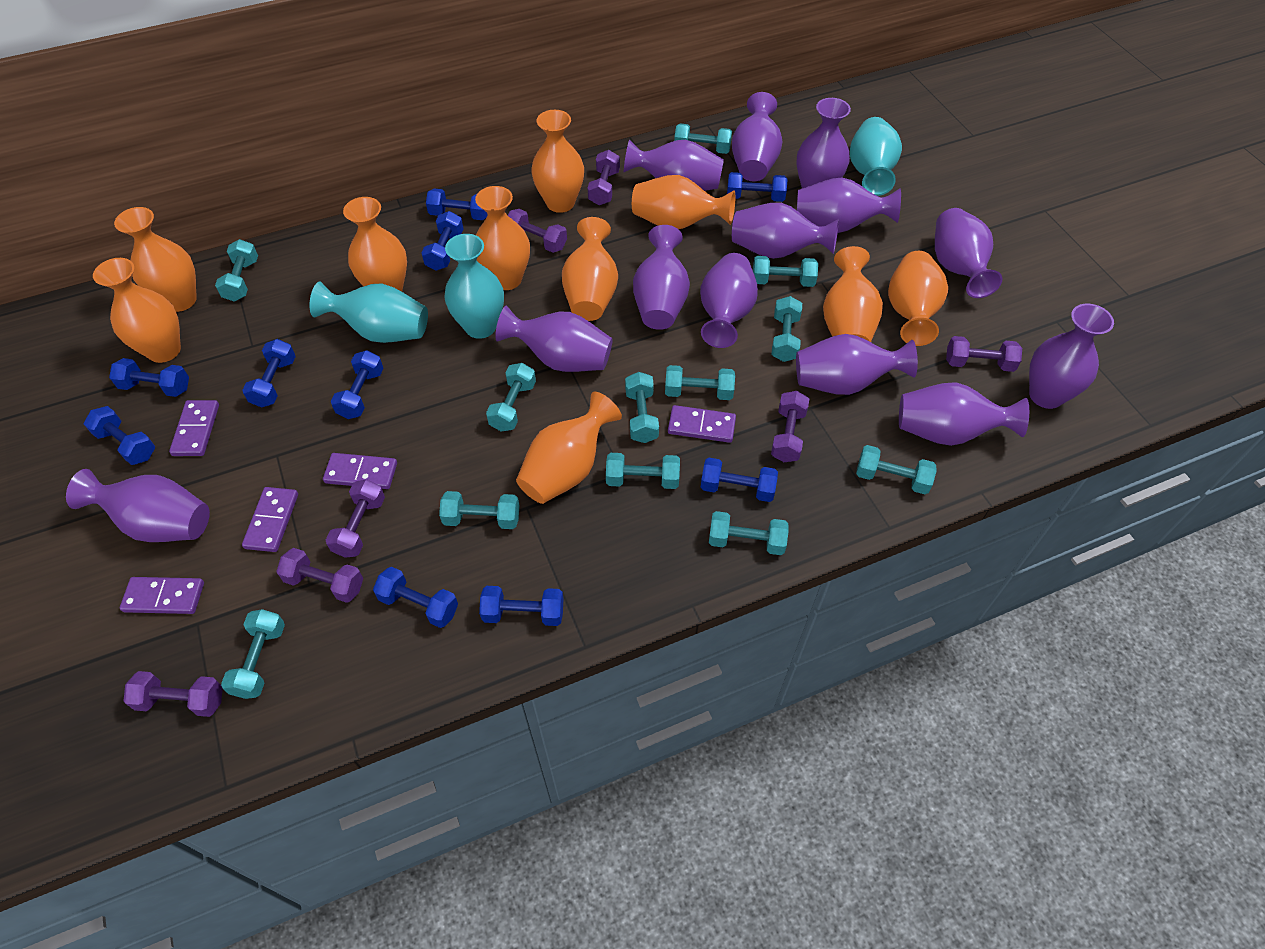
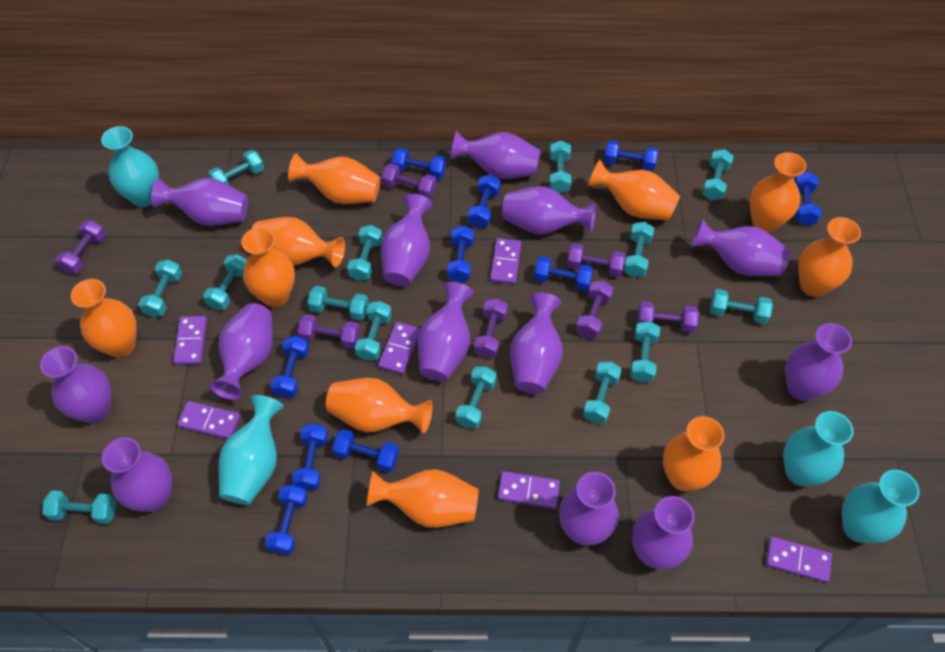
purple domino: 5 -> 6
turquoise dumbbell: 12 -> 14
turquoise vase: 3 -> 4

